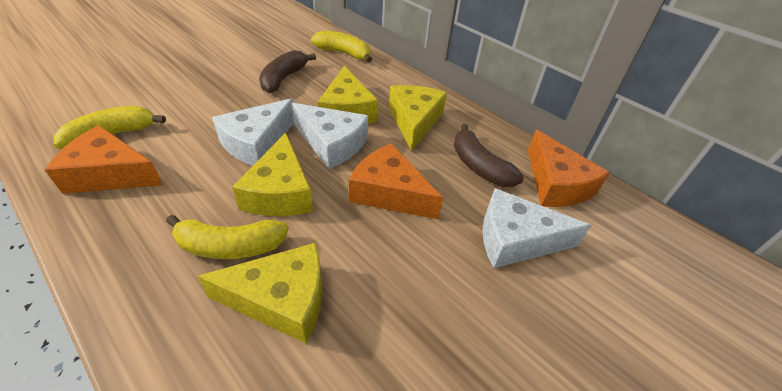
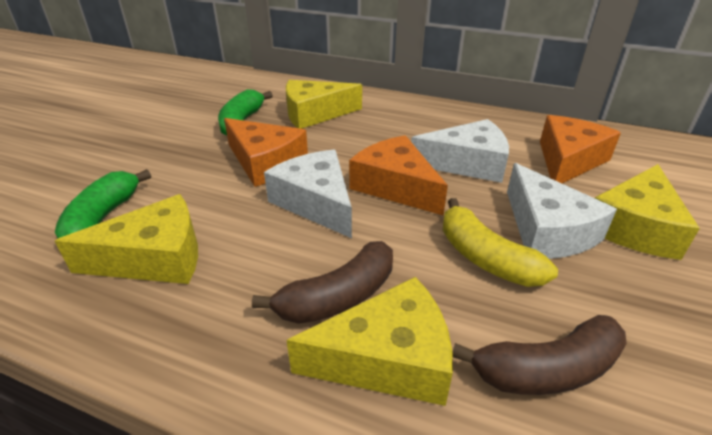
green banana: 0 -> 2
yellow banana: 3 -> 1

